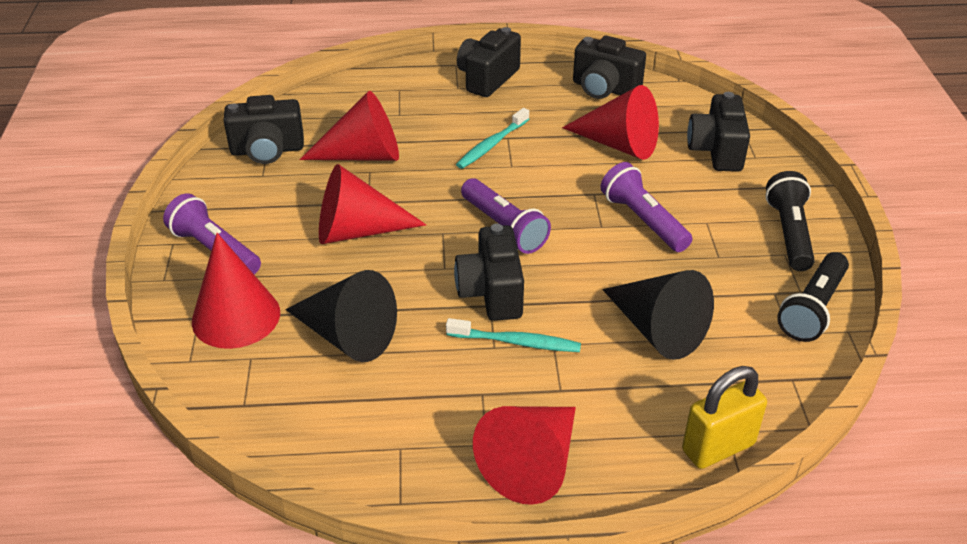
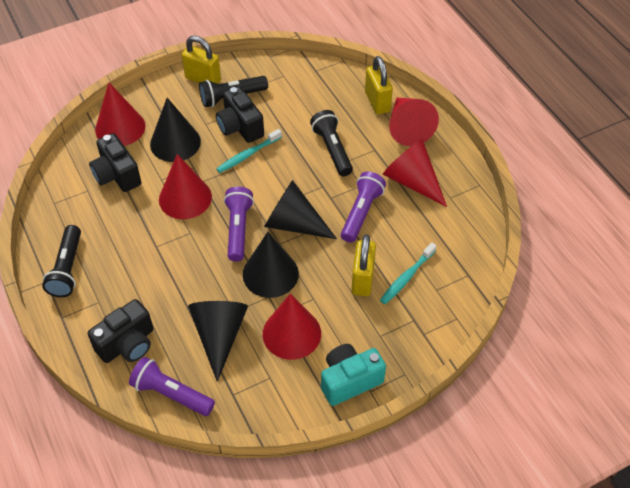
black camera: 5 -> 3
black cone: 2 -> 4
black flashlight: 2 -> 3
turquoise camera: 0 -> 1
yellow padlock: 1 -> 3

